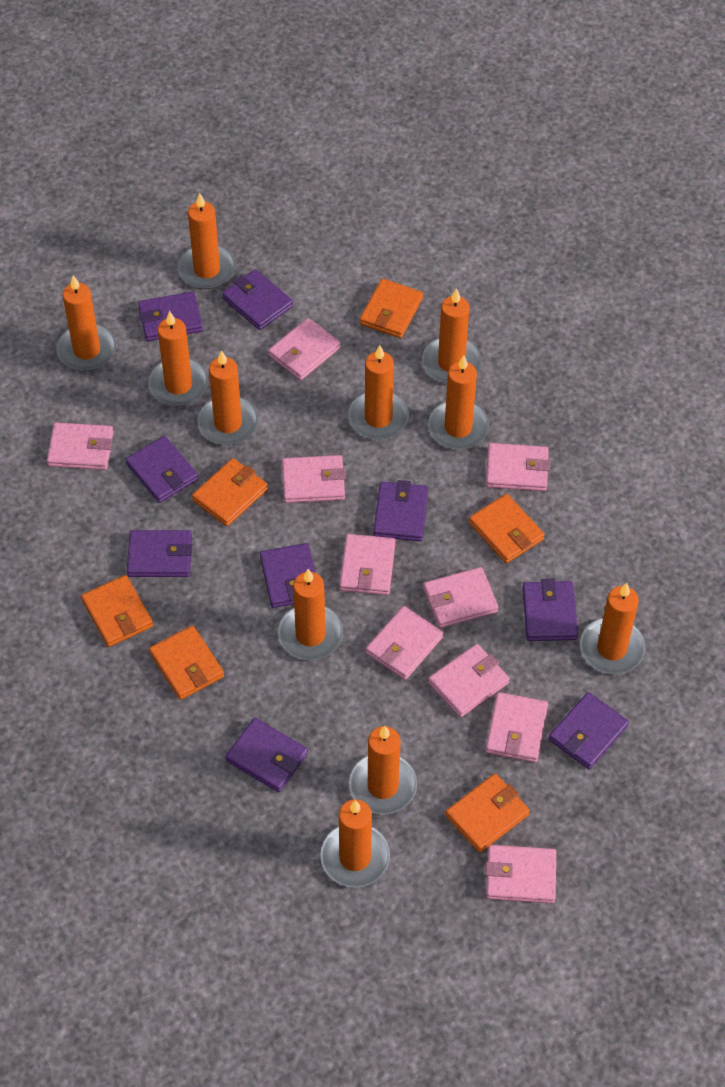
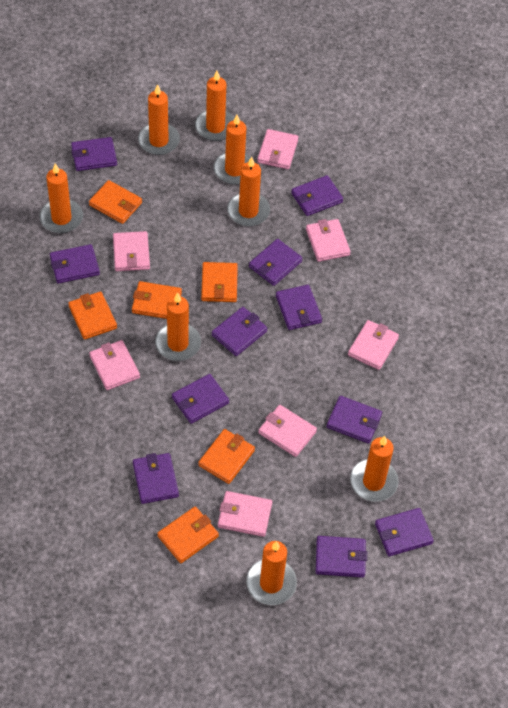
orange candle: 11 -> 8
pink wallet: 10 -> 7
purple wallet: 9 -> 11

